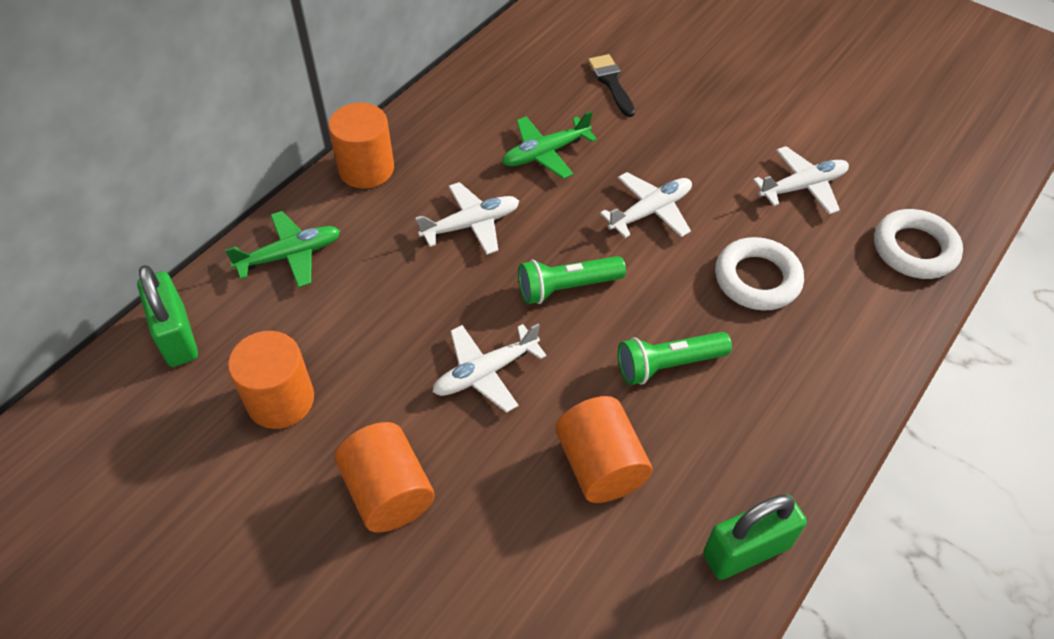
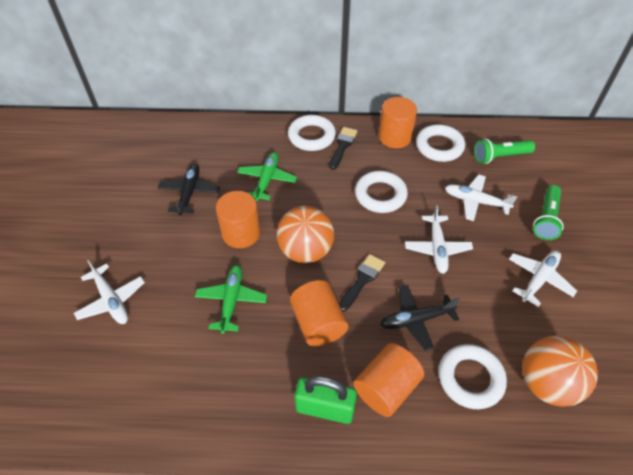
black brush: 1 -> 2
black plane: 0 -> 2
green padlock: 2 -> 1
orange ball: 0 -> 2
white ring: 2 -> 4

